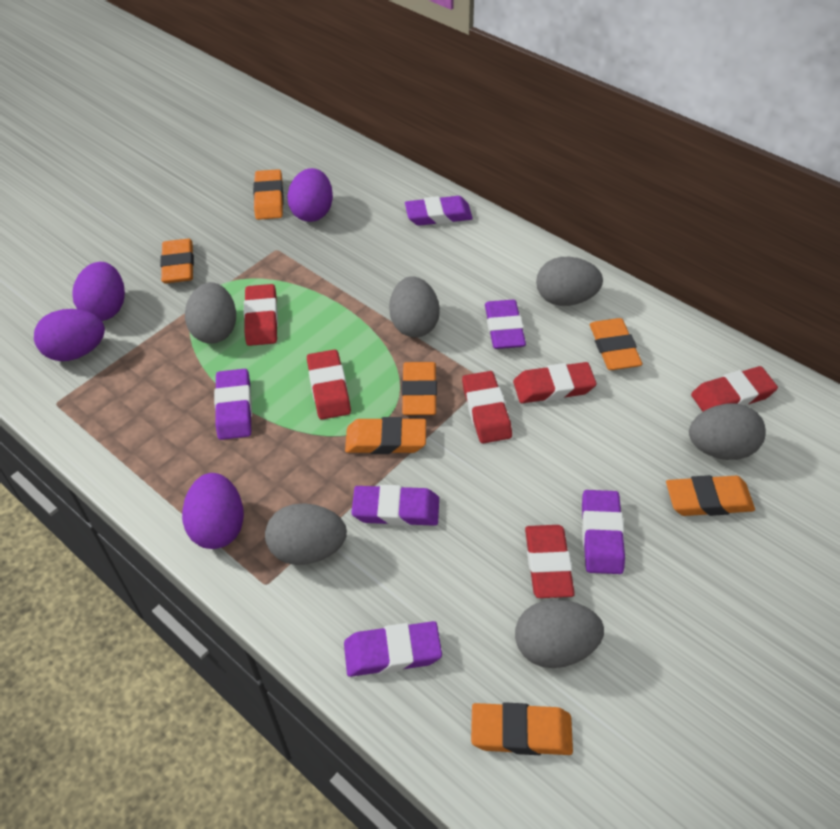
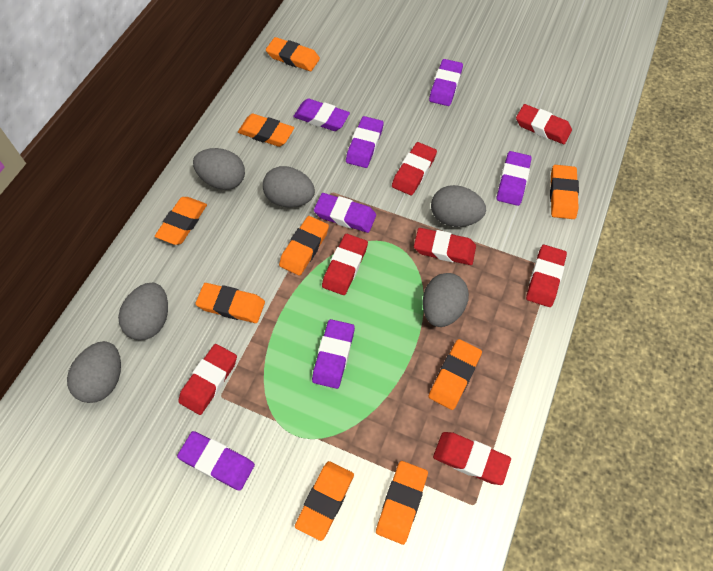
orange eraser: 7 -> 9
purple egg: 4 -> 0
purple eraser: 6 -> 7
red eraser: 6 -> 7

